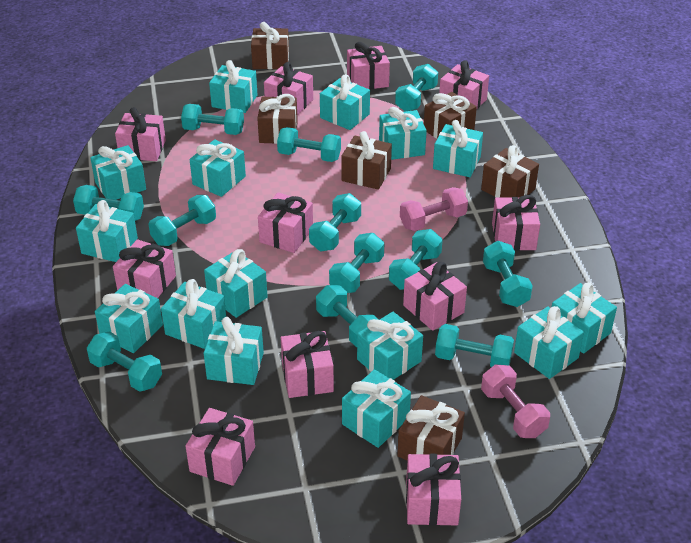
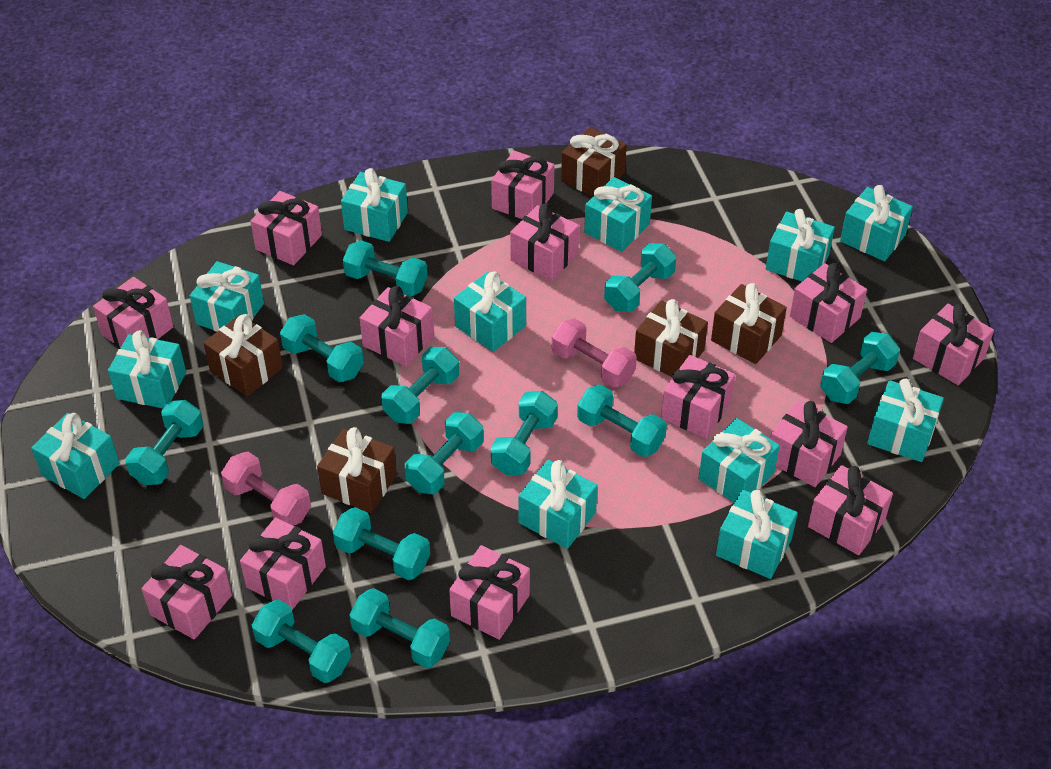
brown gift: 6 -> 5
pink gift: 11 -> 13
turquoise gift: 15 -> 12

